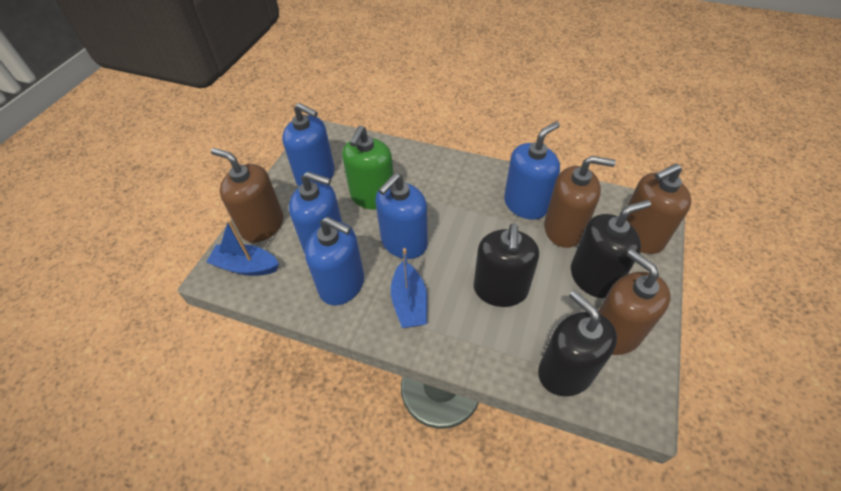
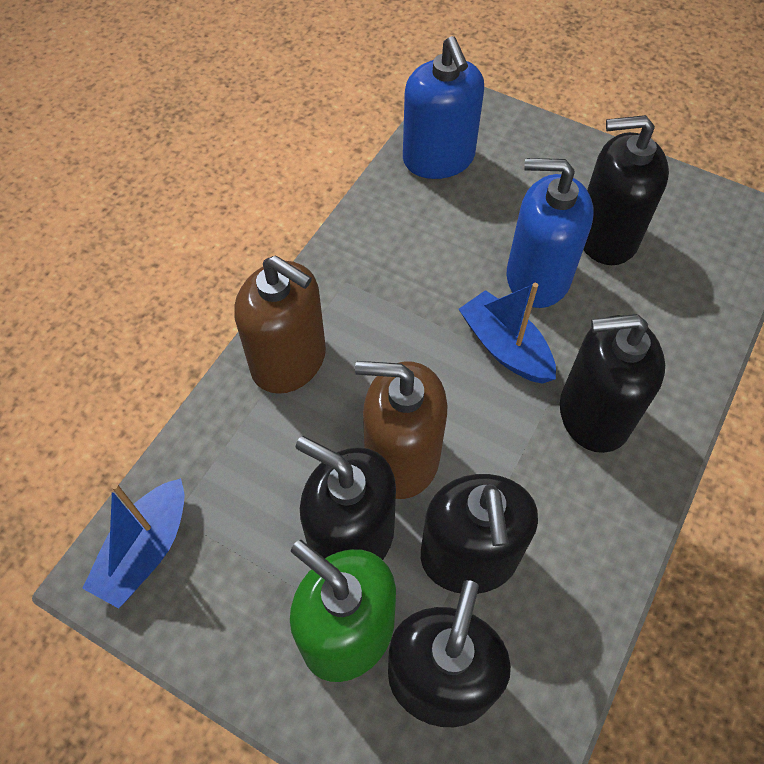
black soap dispenser: 3 -> 5
blue soap dispenser: 5 -> 2
brown soap dispenser: 4 -> 2

